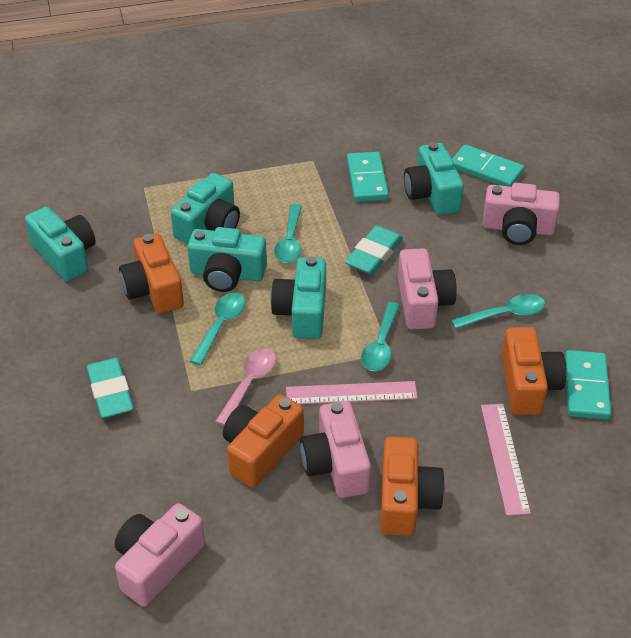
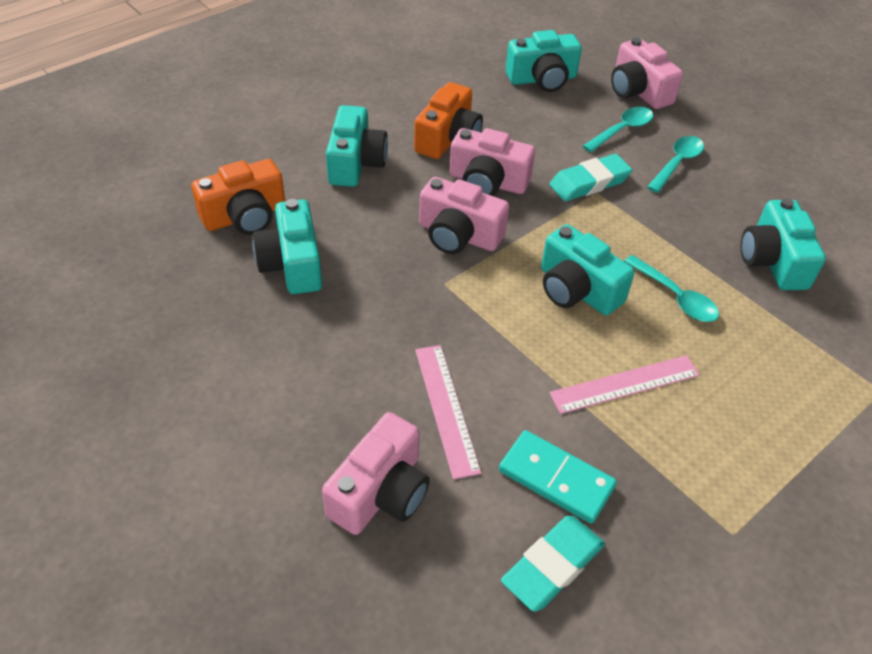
orange camera: 4 -> 2
pink spoon: 1 -> 0
turquoise domino: 3 -> 1
turquoise spoon: 4 -> 3

